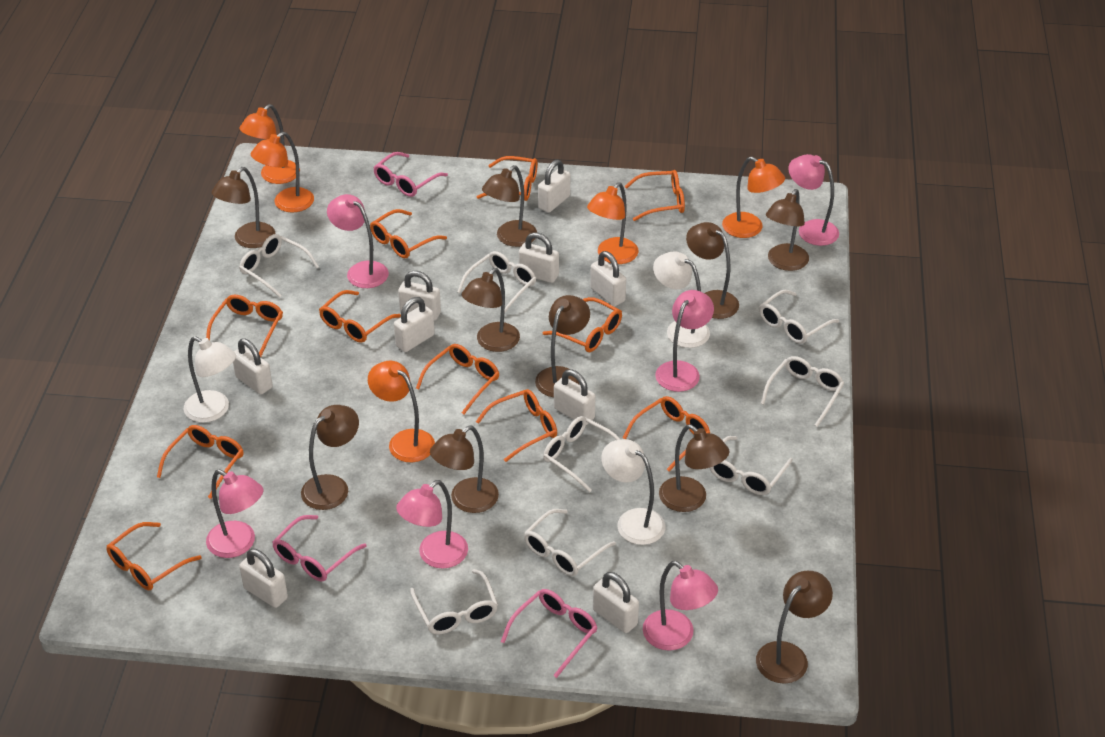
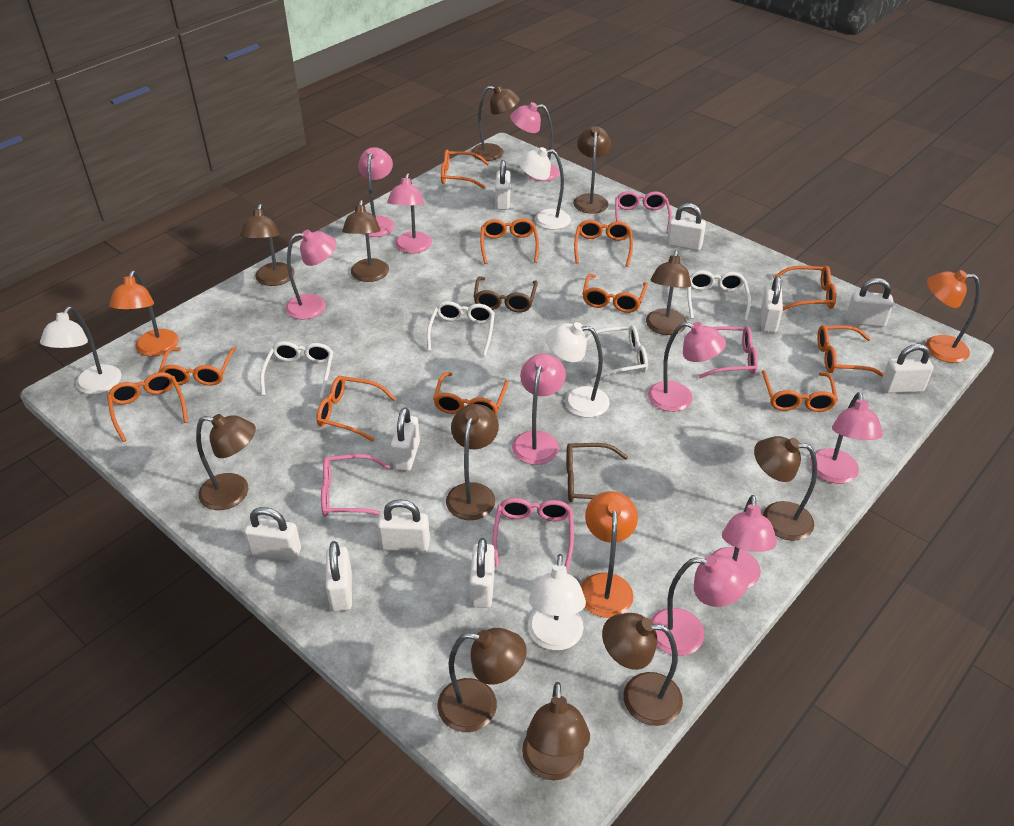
brown glasses: 0 -> 2
brown lamp: 10 -> 11
orange lamp: 5 -> 3
pink glasses: 3 -> 4
pink lamp: 6 -> 9
white glasses: 8 -> 4
white lamp: 3 -> 4
white padlock: 9 -> 10

